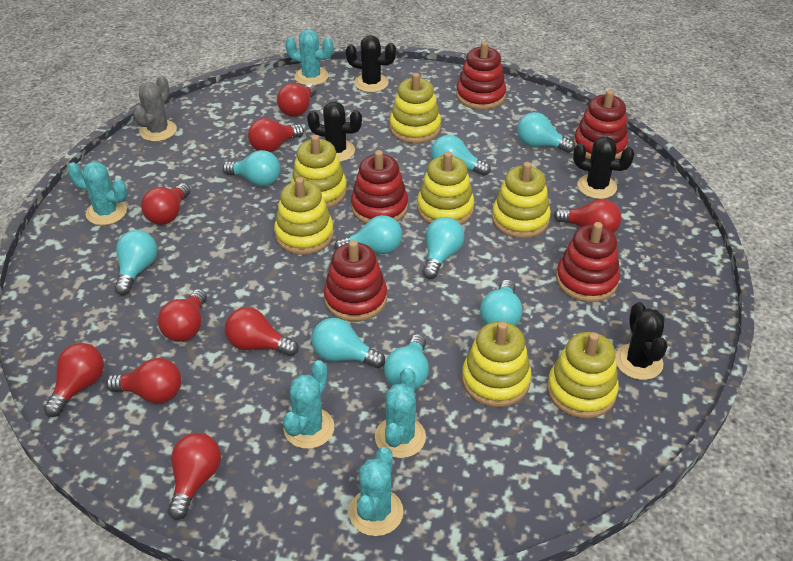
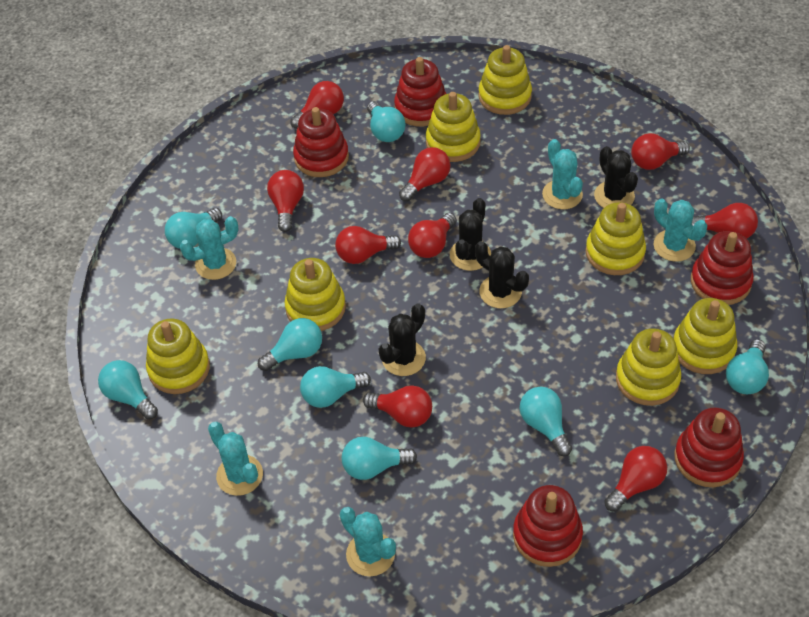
grey cactus: 1 -> 0
turquoise light bulb: 9 -> 8

